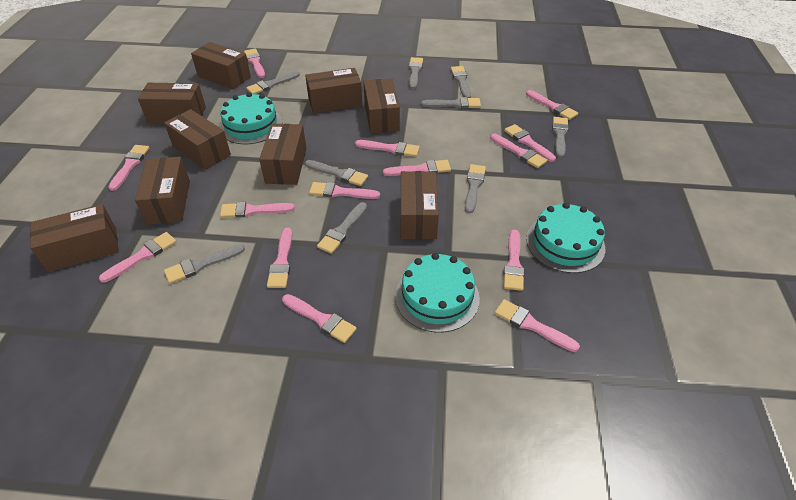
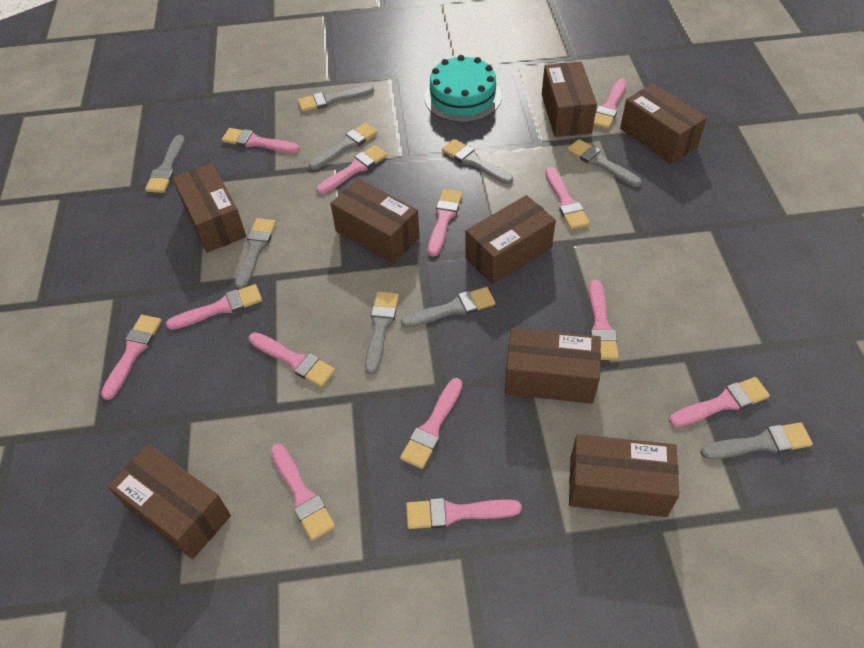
brown box: 9 -> 8
pink brush: 14 -> 13
turquoise cake: 3 -> 1

